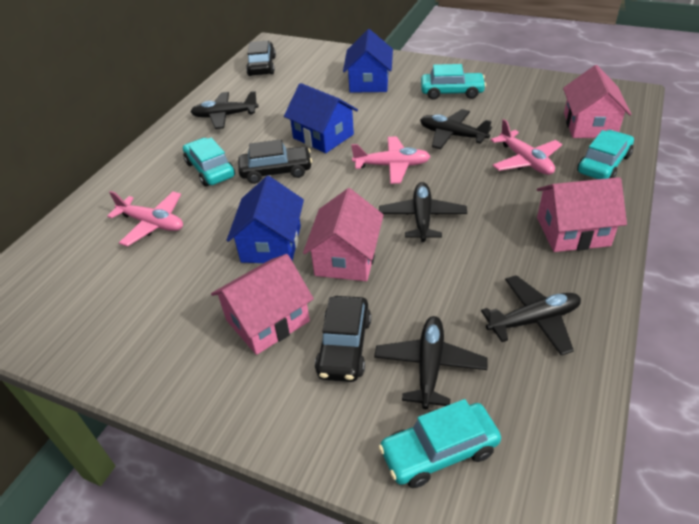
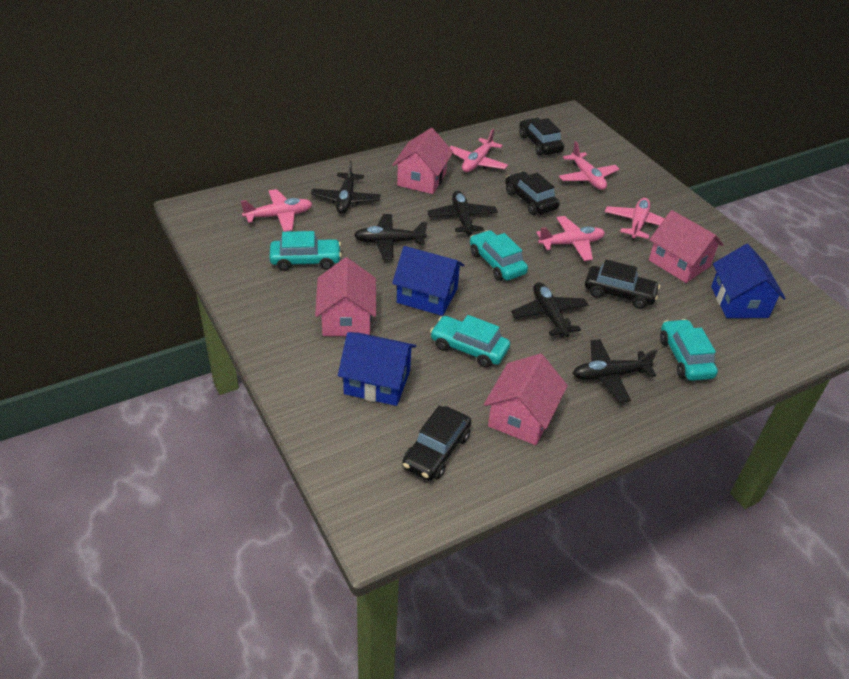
black car: 3 -> 4
pink plane: 3 -> 5

